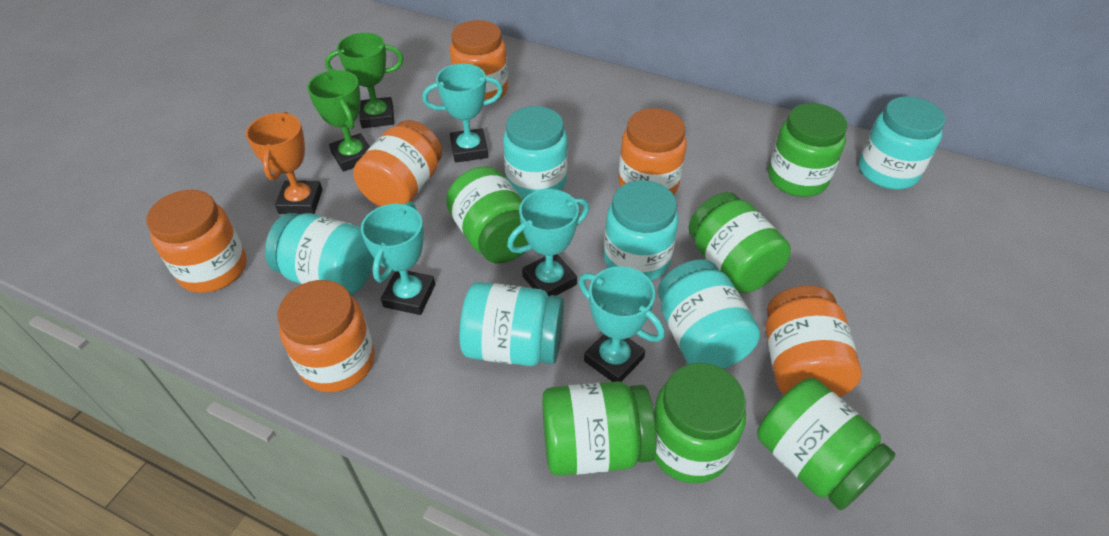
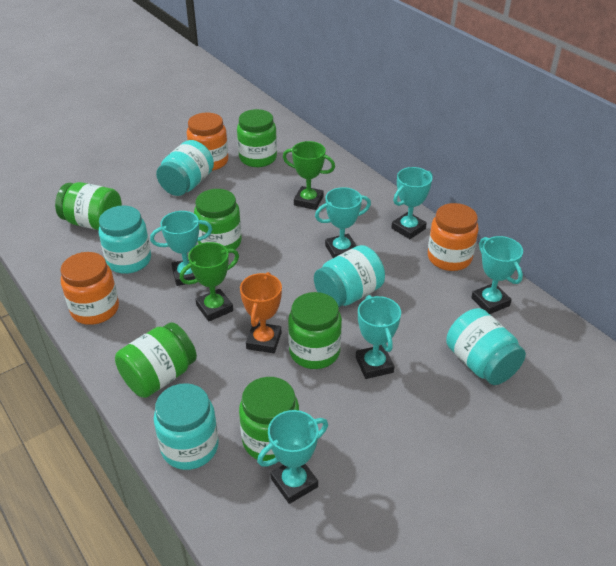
orange jar: 6 -> 3
turquoise jar: 6 -> 5
turquoise trophy: 4 -> 6

